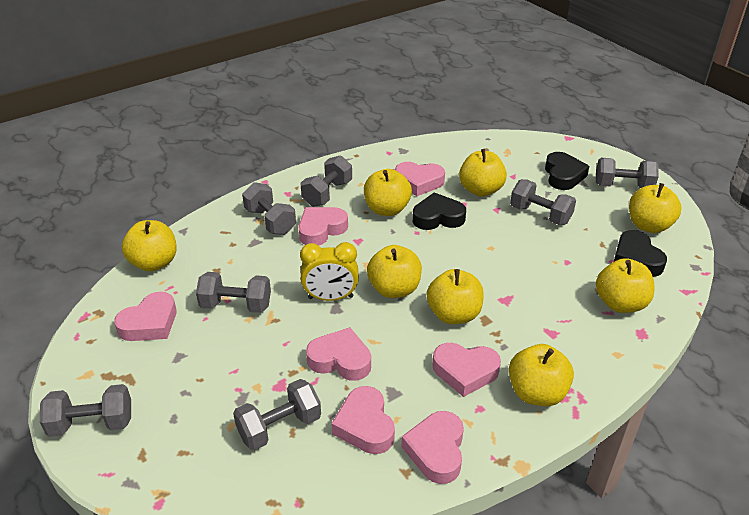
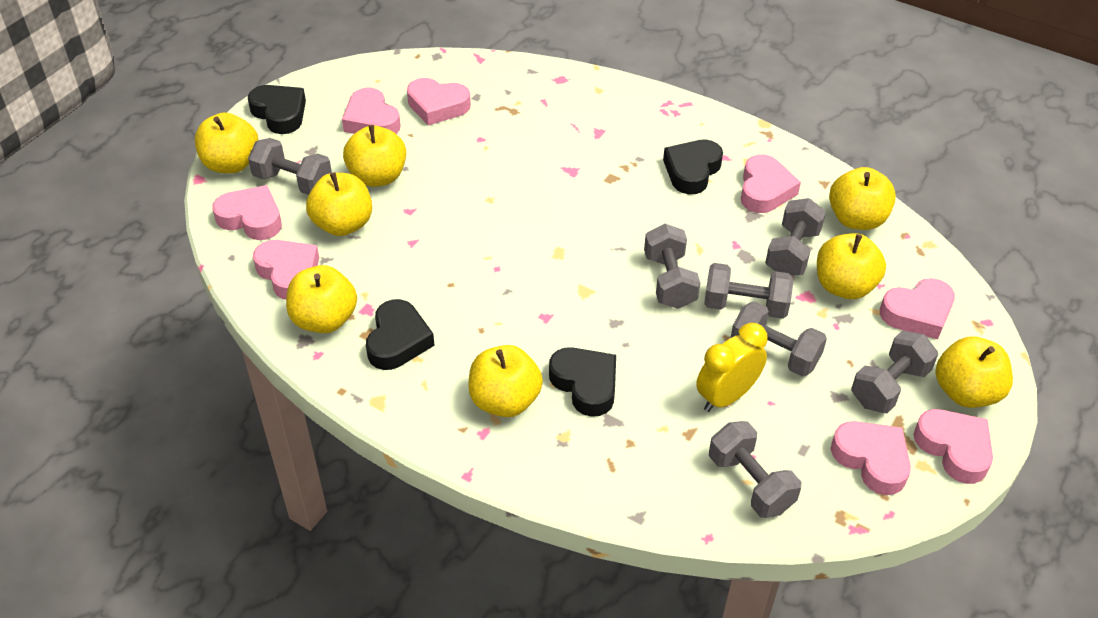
black heart: 3 -> 4
pink heart: 7 -> 8

